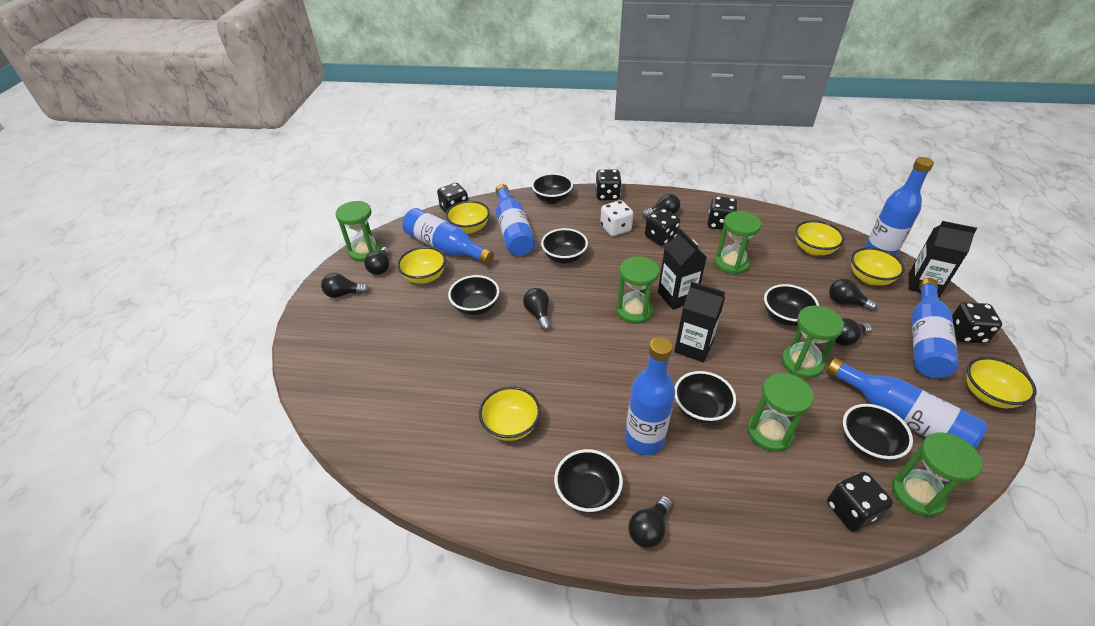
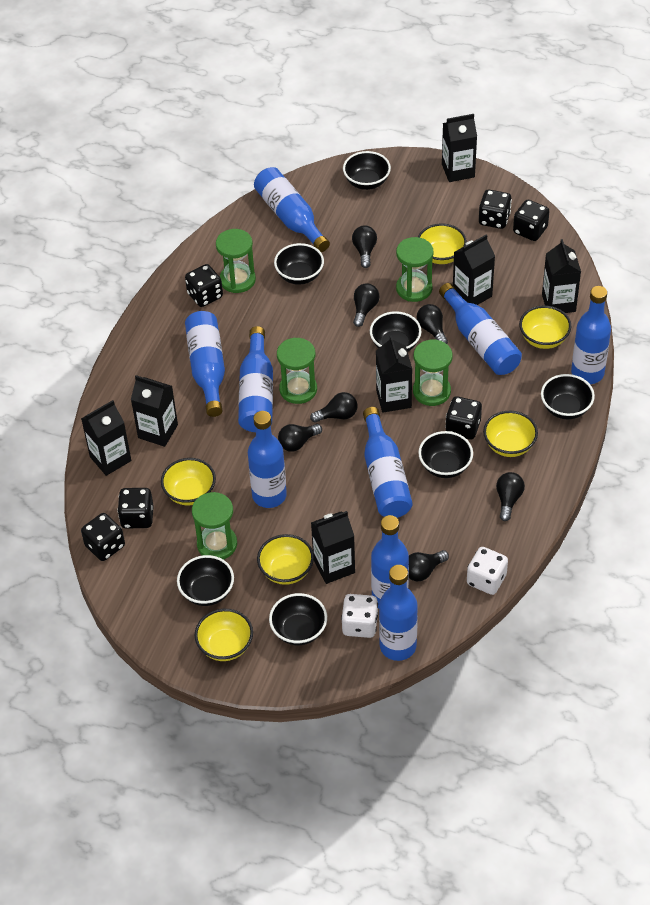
black carton: 3 -> 7
blue bottle: 6 -> 9
green hourglass: 6 -> 5
white dice: 1 -> 2

